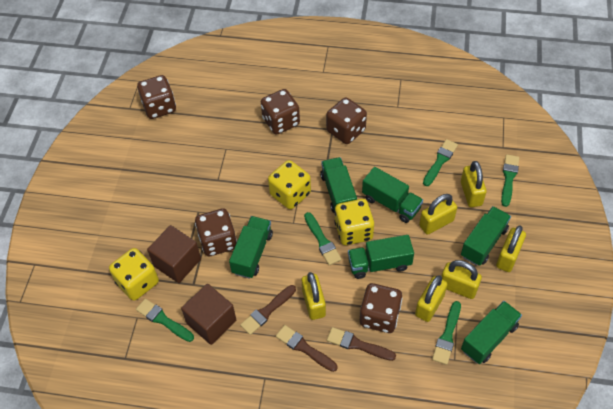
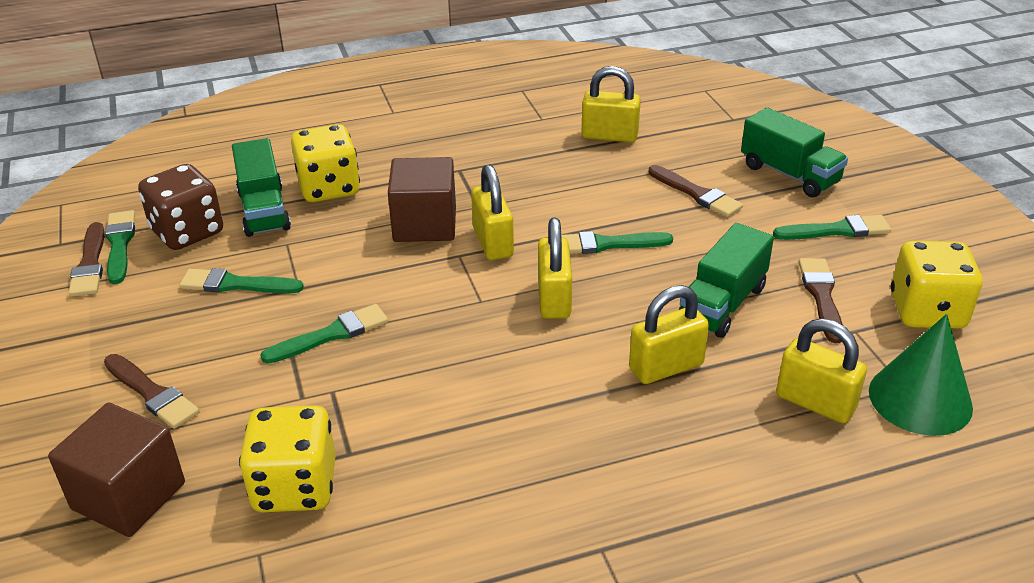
brown brush: 3 -> 4
brown dice: 5 -> 1
green cone: 0 -> 1
green truck: 6 -> 3
yellow padlock: 6 -> 5

